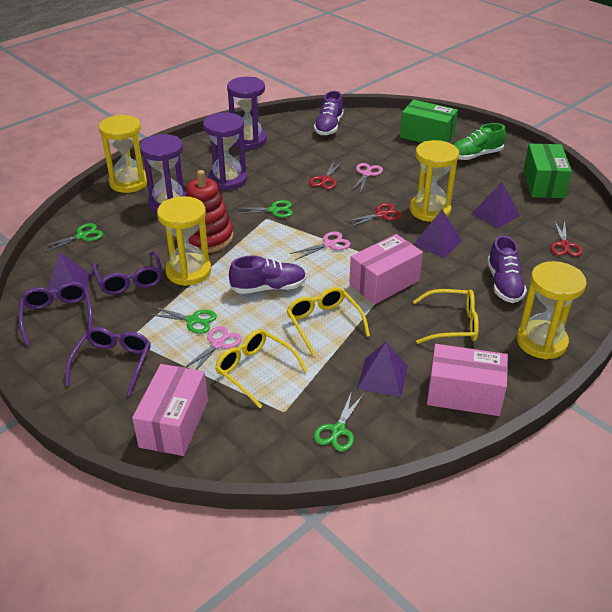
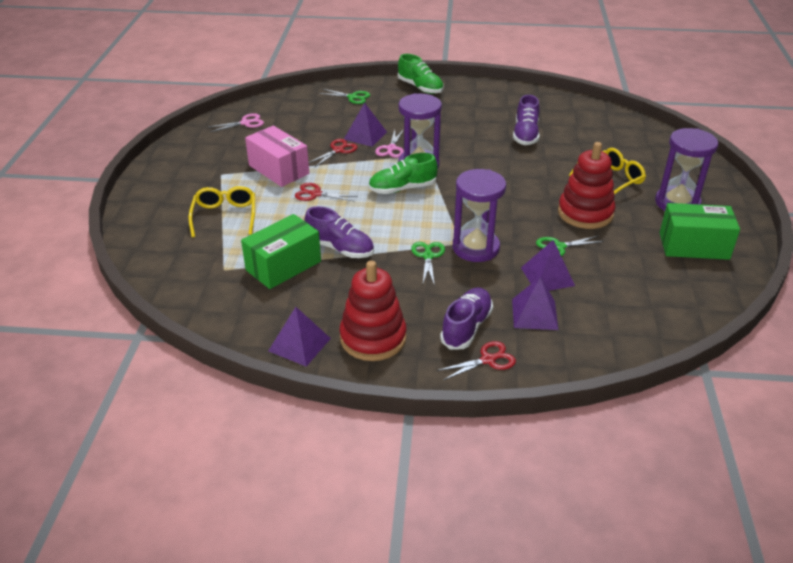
green scissors: 4 -> 3
green shoe: 1 -> 2
pink box: 3 -> 1
pink scissors: 3 -> 2
purple glasses: 3 -> 0
red stacking toy: 1 -> 2
yellow glasses: 3 -> 2
yellow hourglass: 4 -> 0

